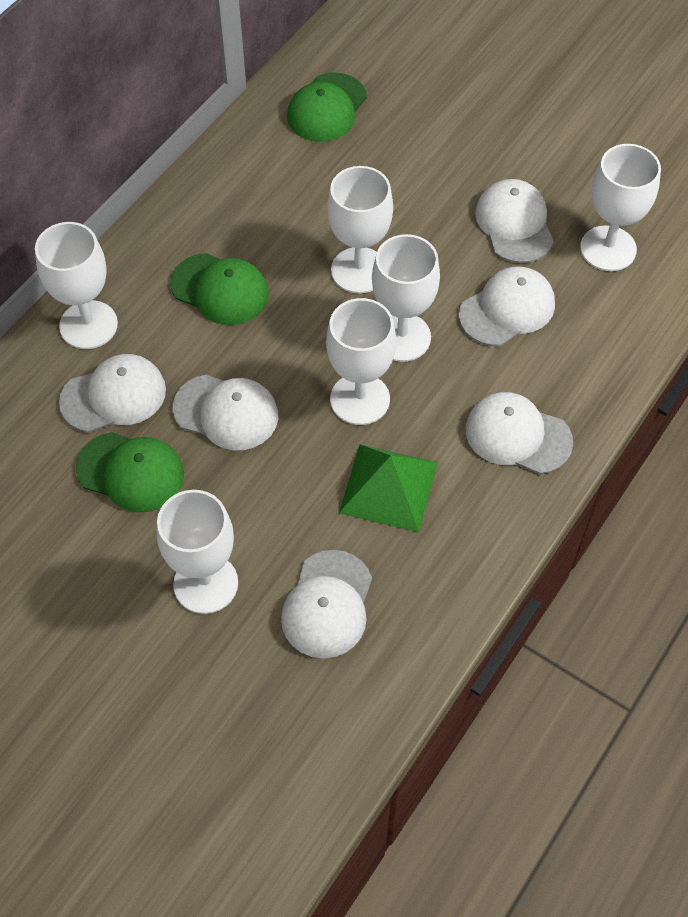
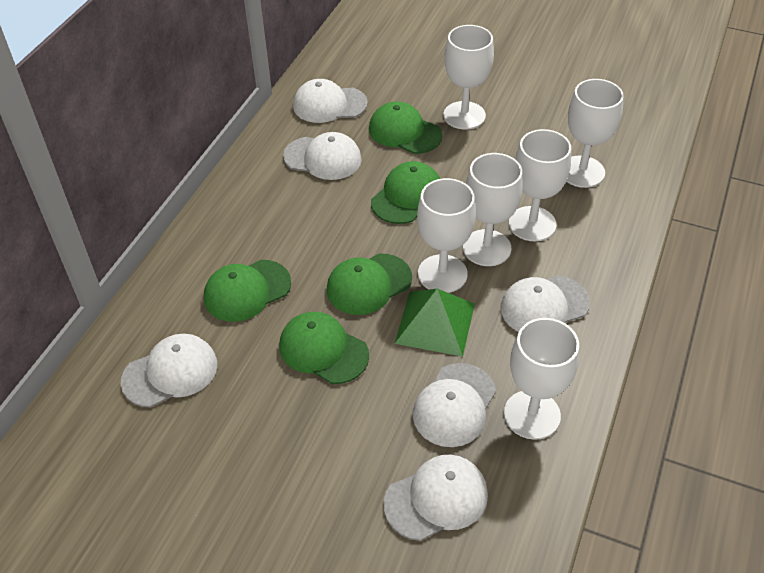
green cap: 3 -> 5

